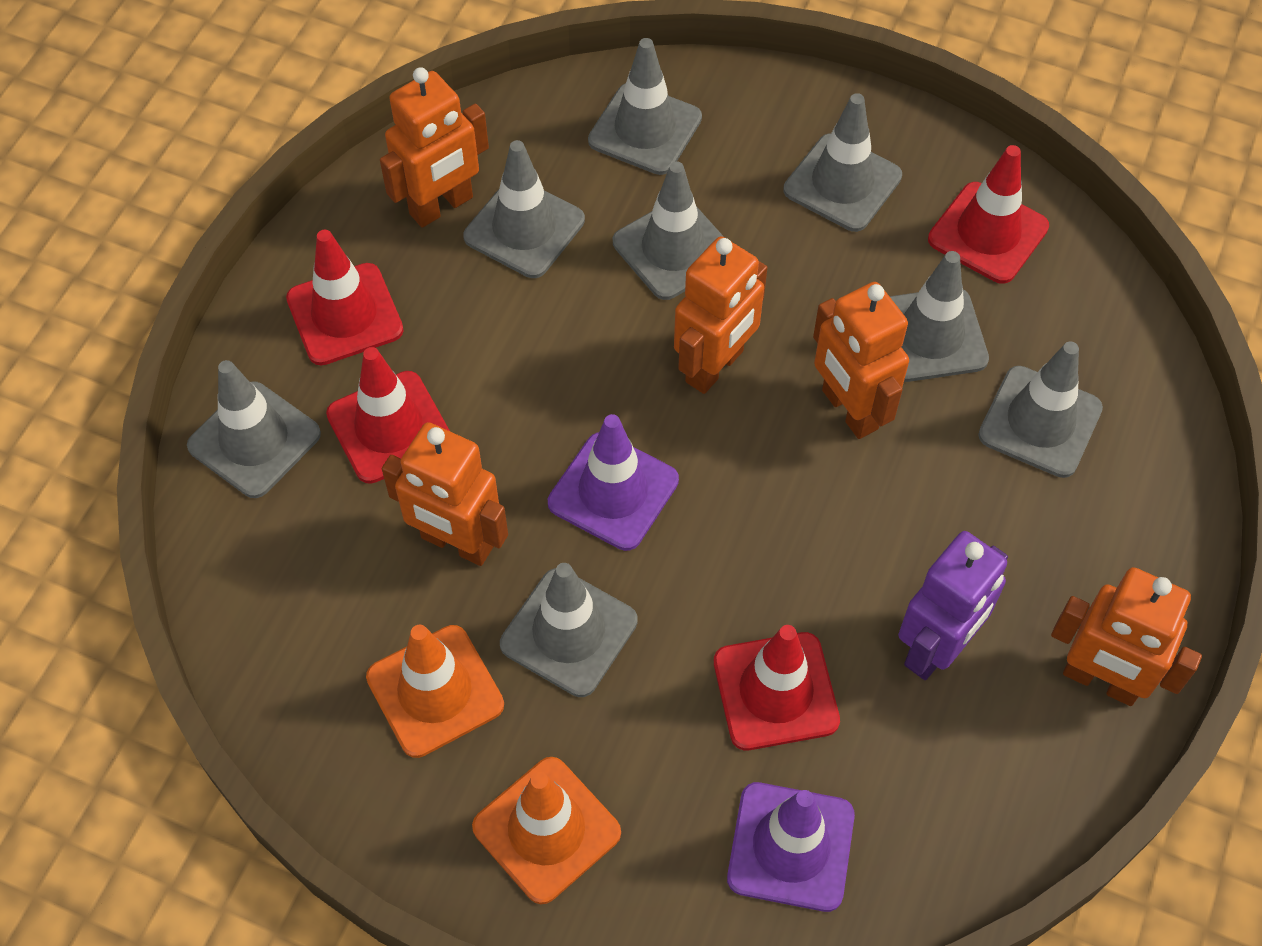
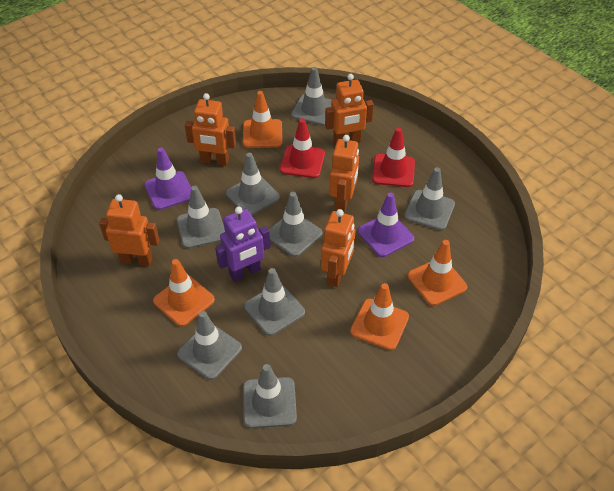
orange traffic cone: 2 -> 4
red traffic cone: 4 -> 2

